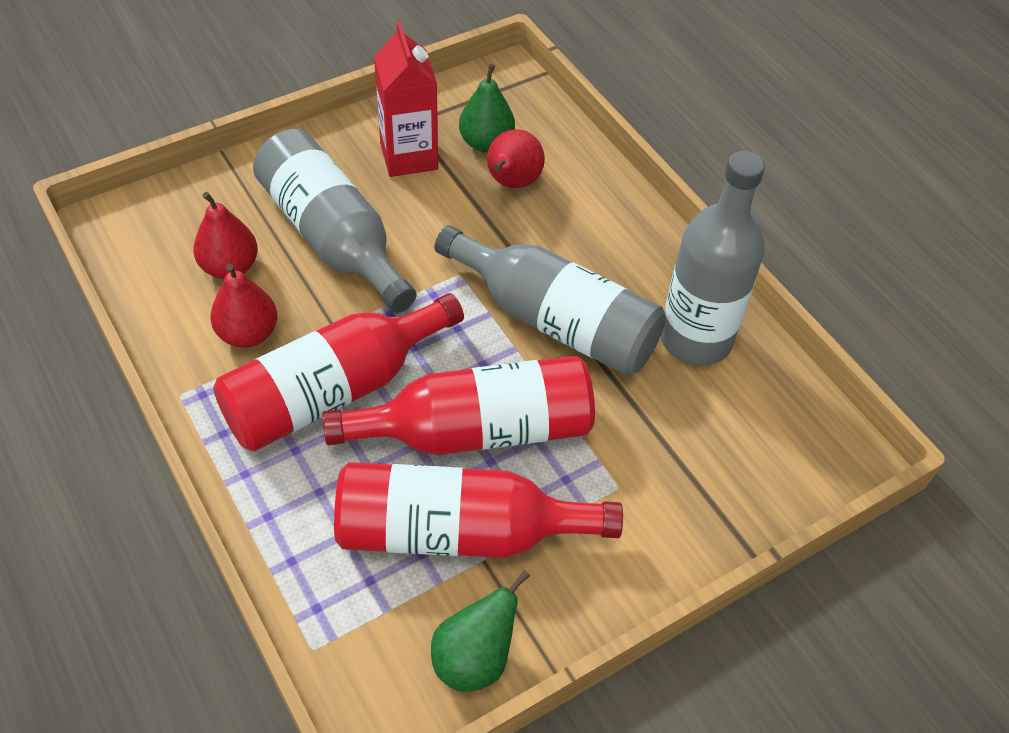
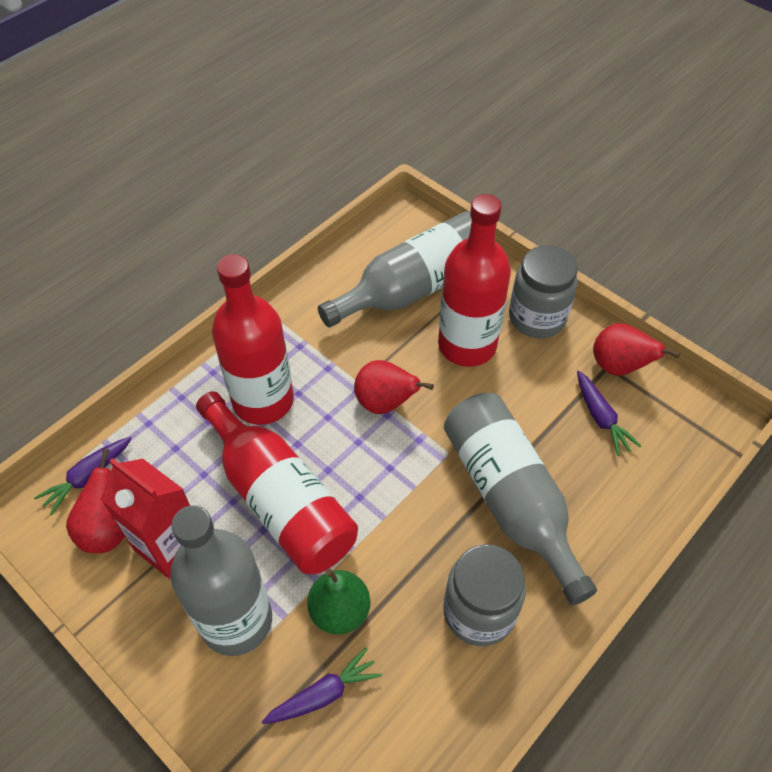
green pear: 2 -> 1
grey jar: 0 -> 2
purple carrot: 0 -> 3

